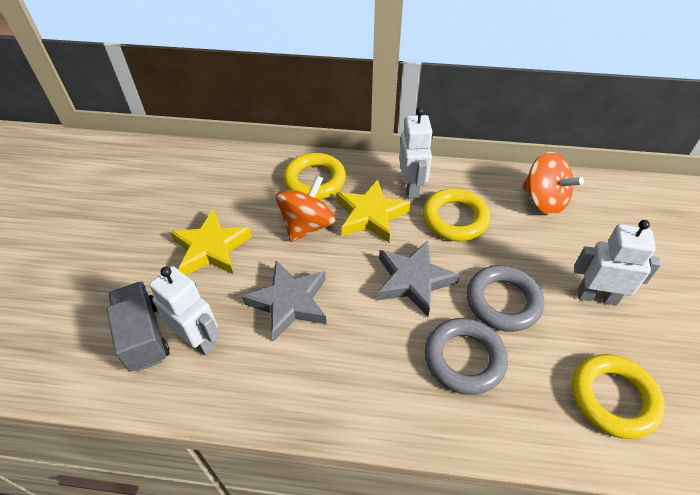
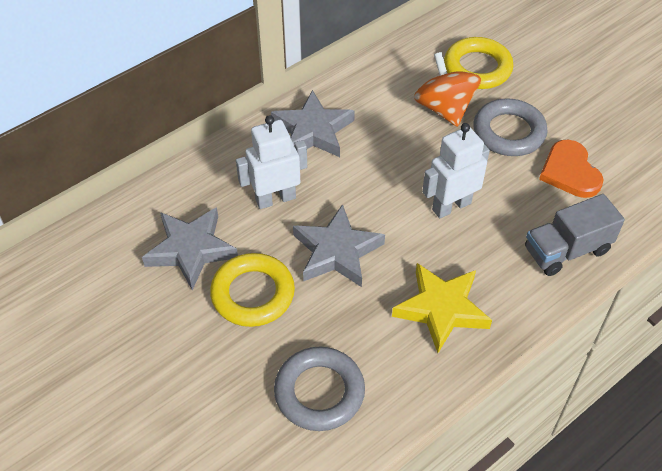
grey star: 2 -> 3
orange heart: 0 -> 1
orange spinning top: 2 -> 1
white robot: 3 -> 2
yellow ring: 3 -> 2
yellow star: 2 -> 1

